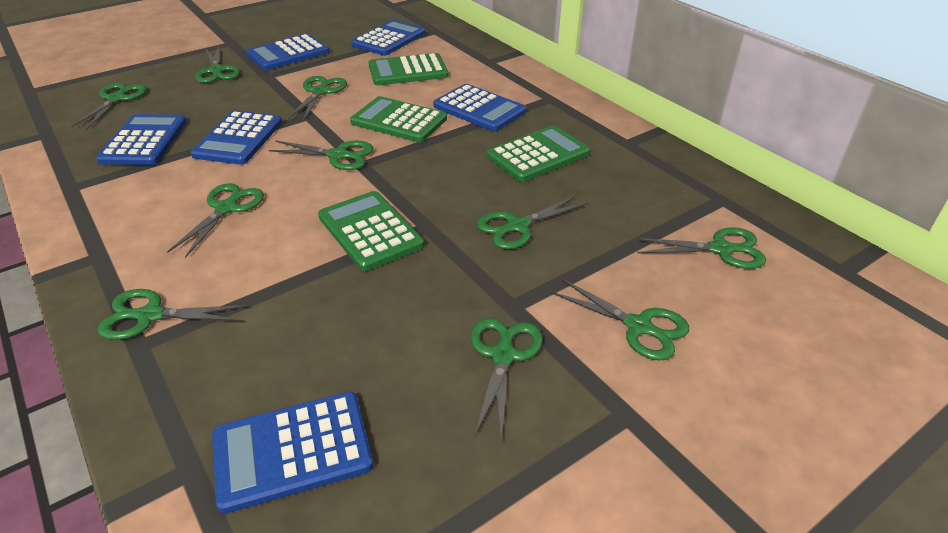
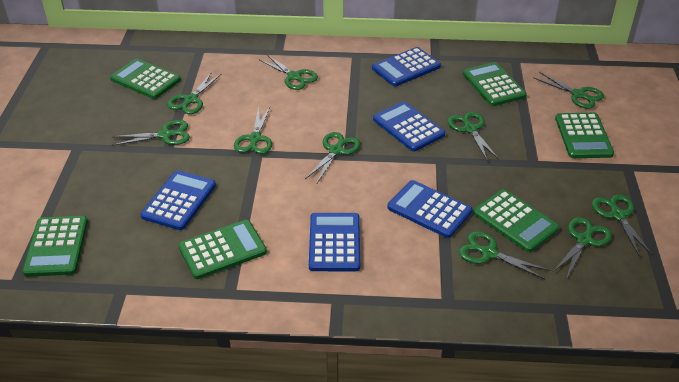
blue calculator: 6 -> 5
green calculator: 4 -> 6

